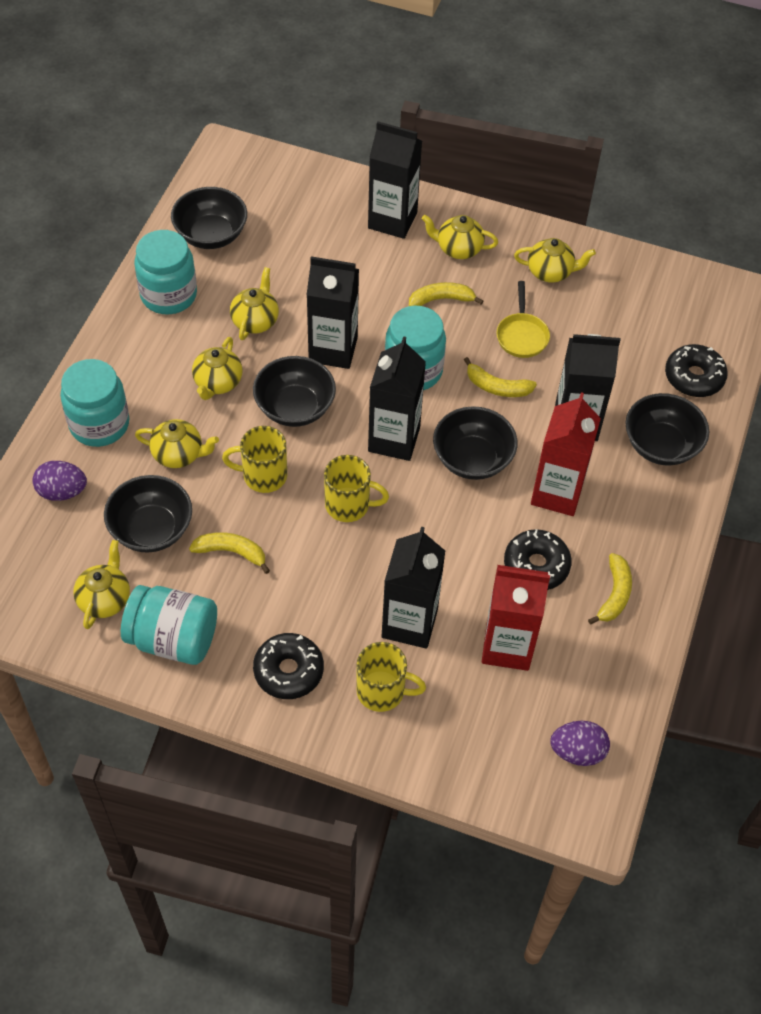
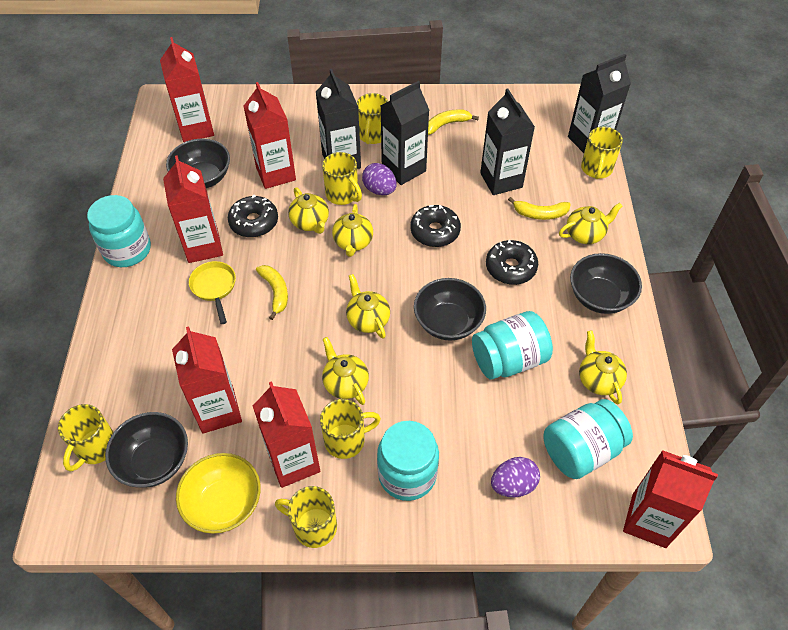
black bowl: 5 -> 4
black carton: 5 -> 4
red carton: 2 -> 6
yellow banana: 4 -> 3
yellow bowl: 0 -> 1
yellow mug: 3 -> 6

